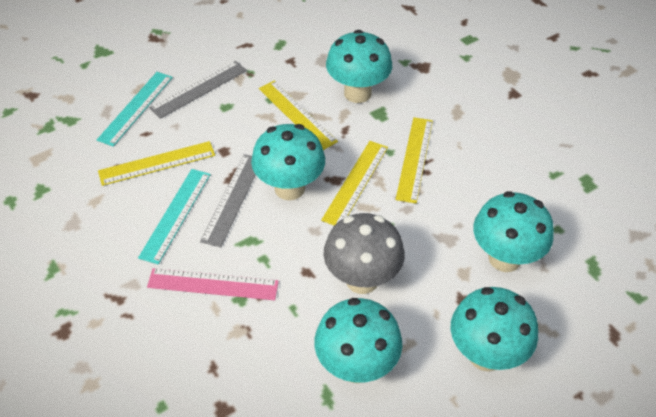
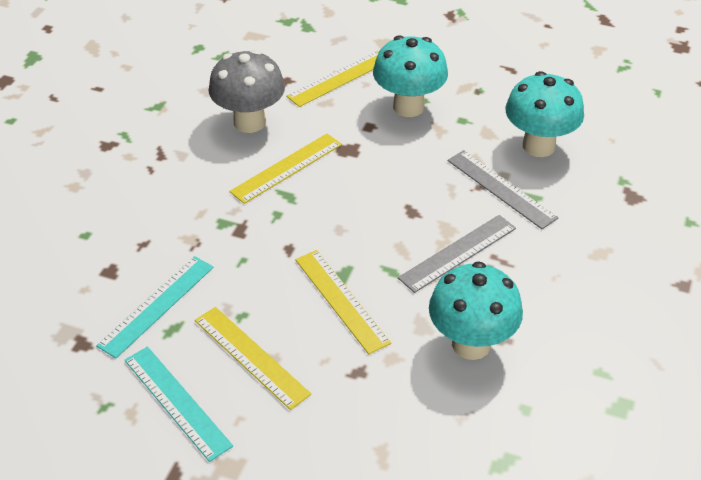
pink ruler: 1 -> 0
turquoise mushroom: 5 -> 3

